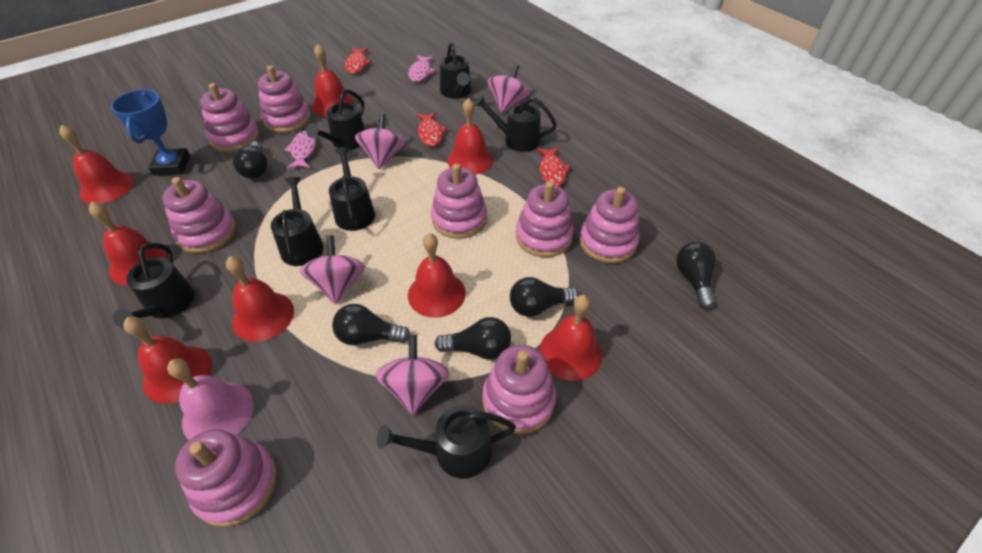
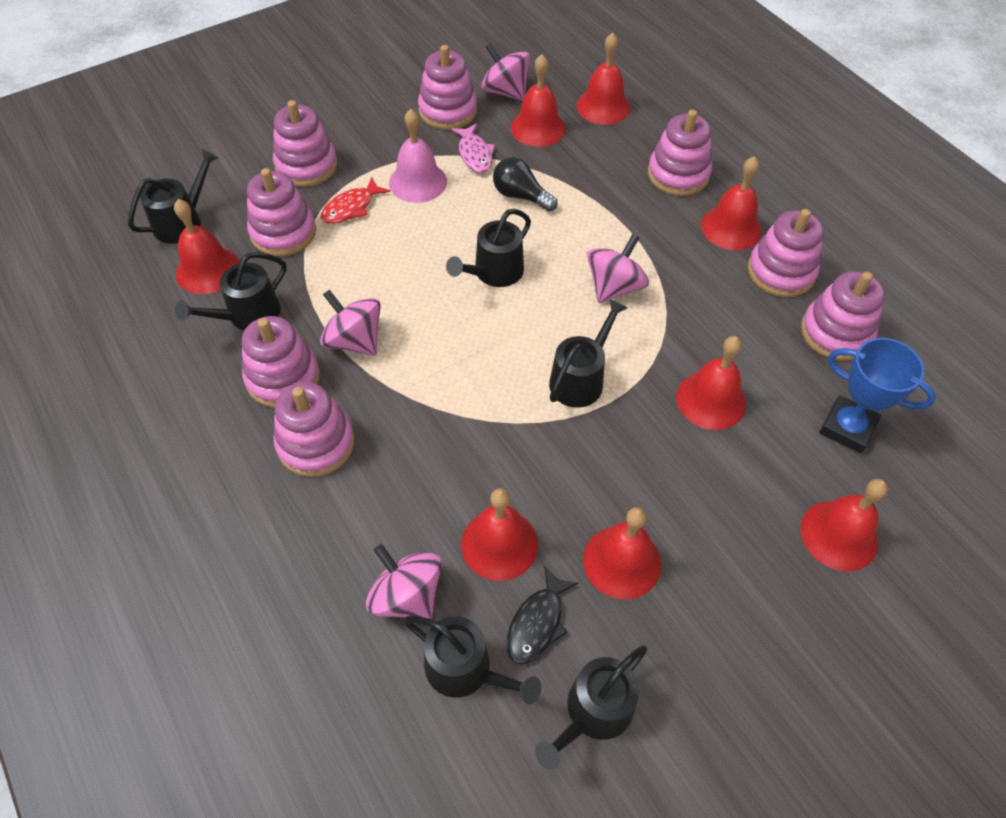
black fish: 0 -> 1
black light bulb: 5 -> 1
black watering can: 7 -> 6
pink fish: 2 -> 1
red fish: 3 -> 1

